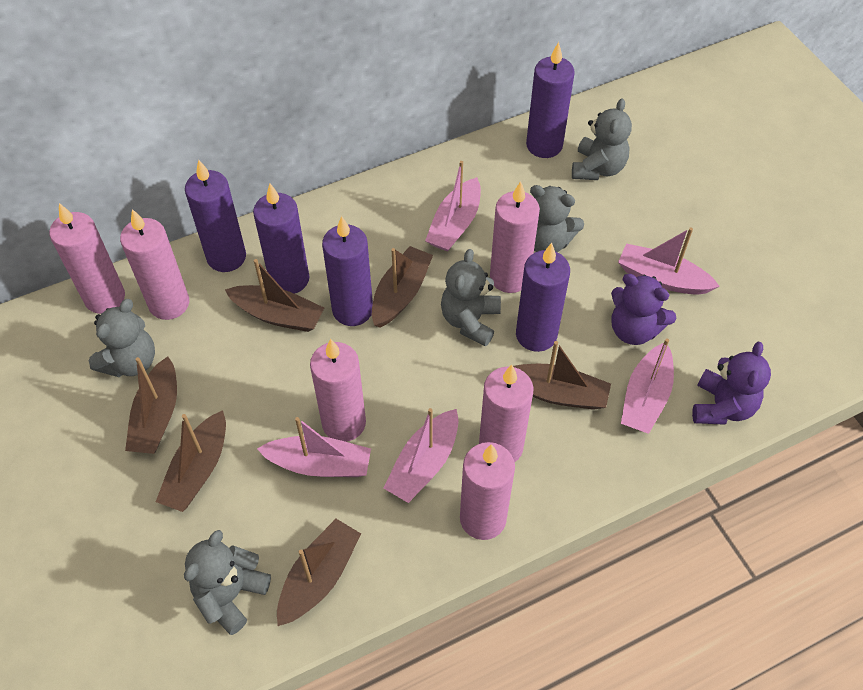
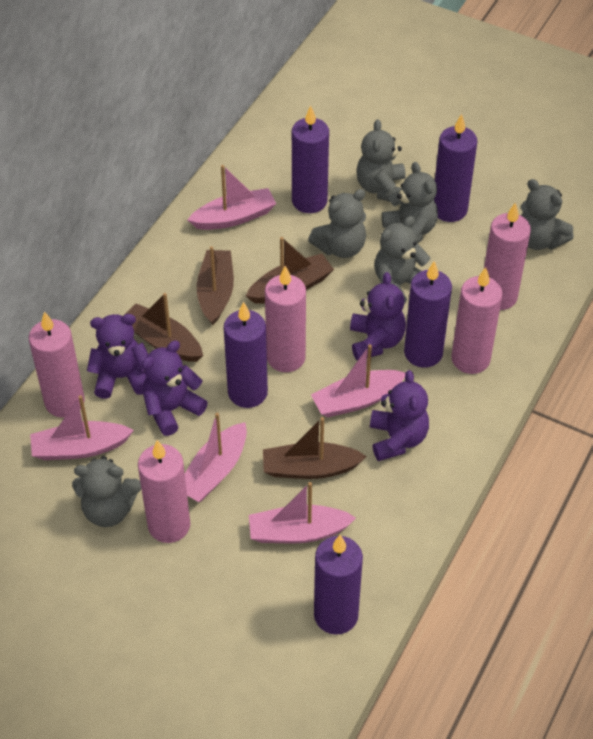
brown boat: 6 -> 4
grey teddy bear: 5 -> 6
pink candle: 6 -> 5
purple teddy bear: 2 -> 4

